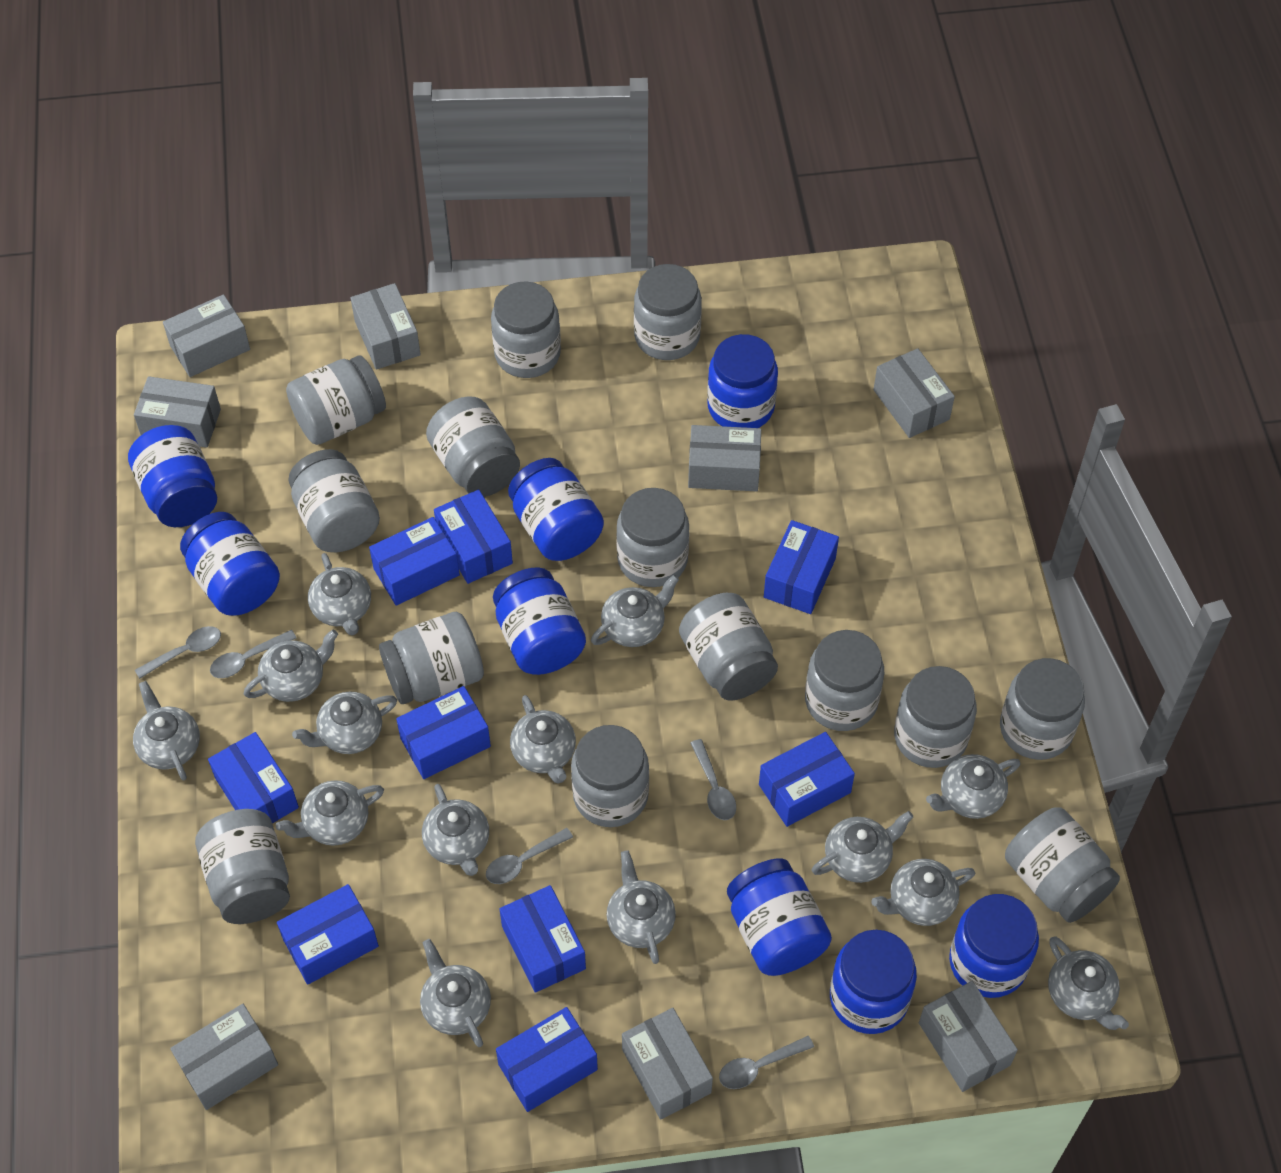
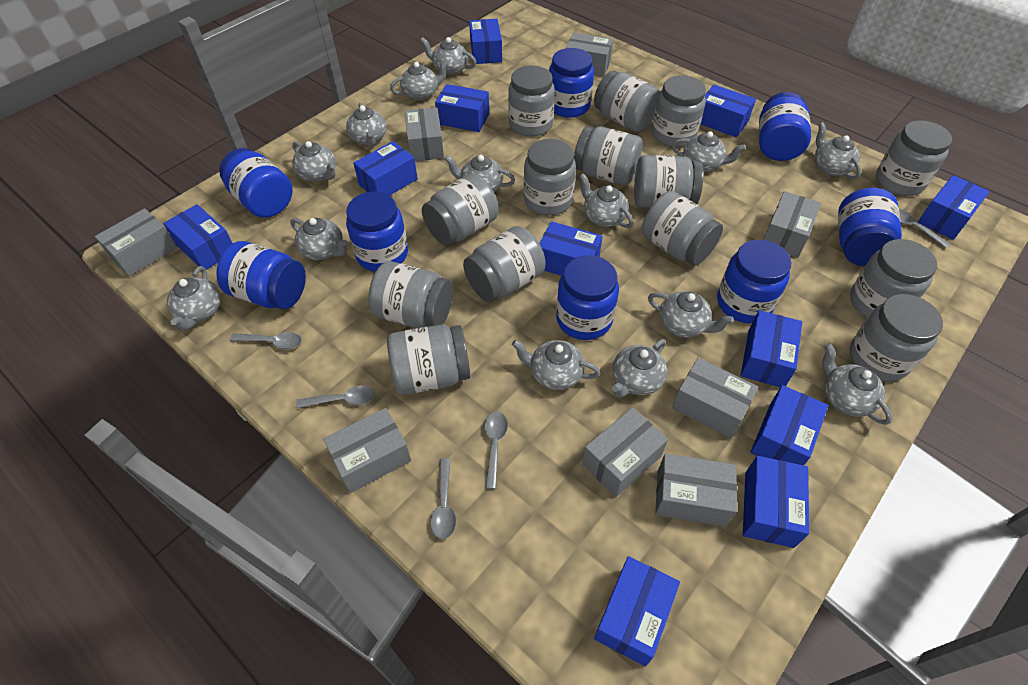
blue box: 9 -> 11

